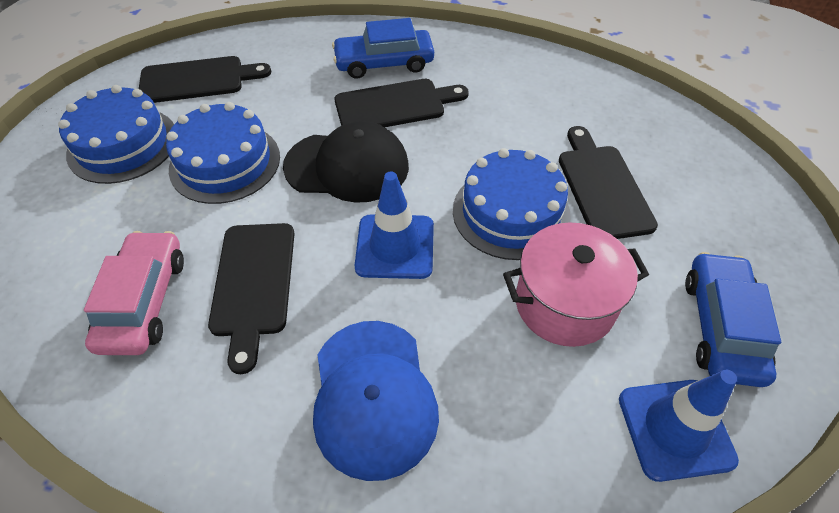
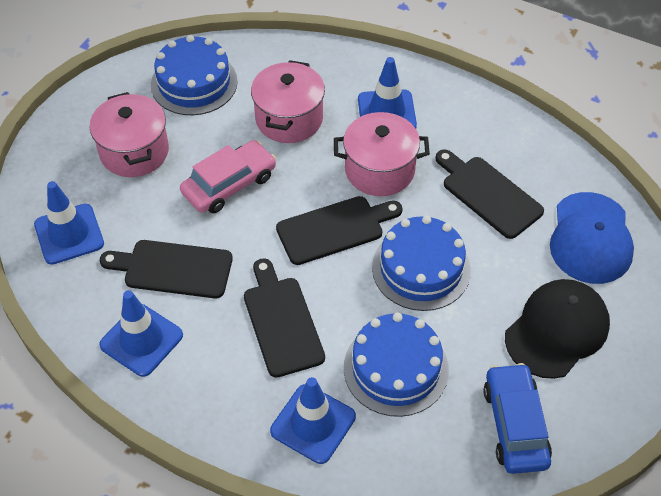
blue car: 2 -> 1
blue traffic cone: 2 -> 4
pink pot: 1 -> 3

